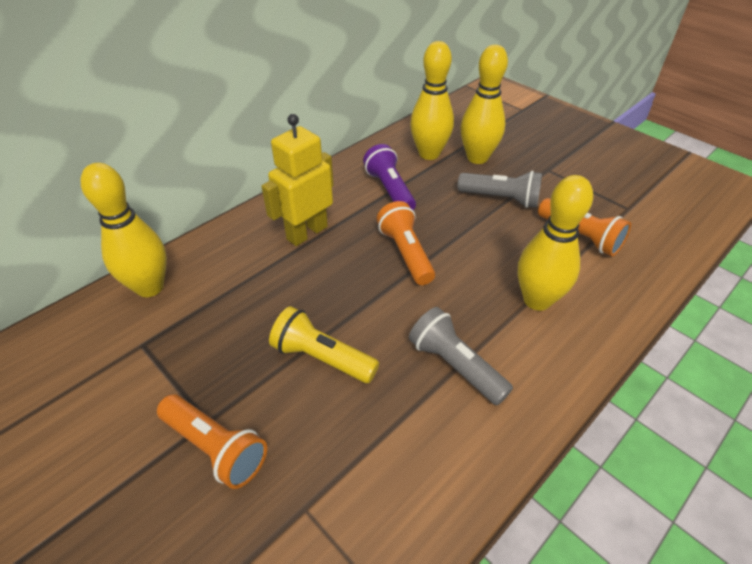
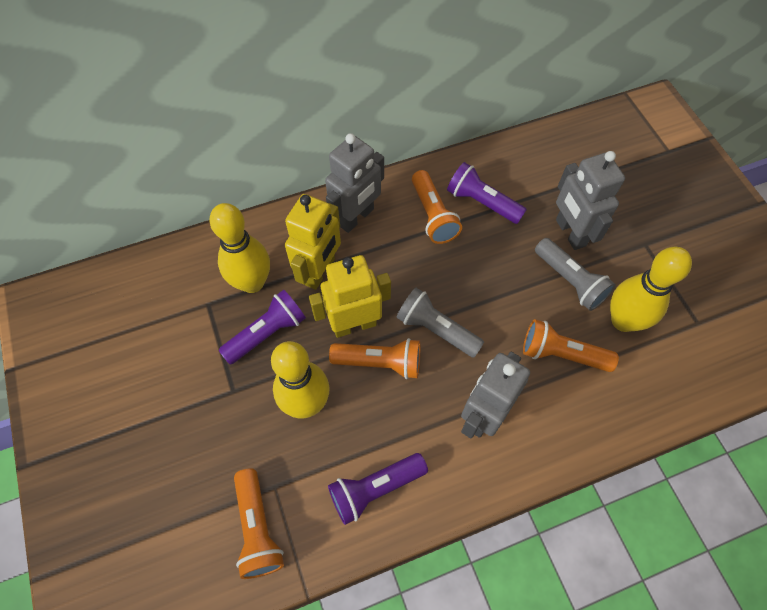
grey robot: 0 -> 3
orange flashlight: 3 -> 4
purple flashlight: 1 -> 3
yellow bowling pin: 4 -> 3
yellow flashlight: 1 -> 0
yellow robot: 1 -> 2

